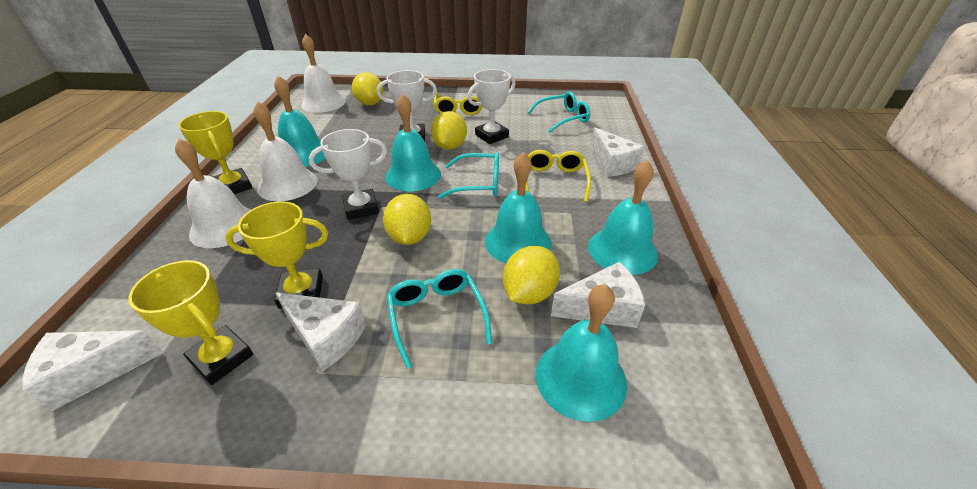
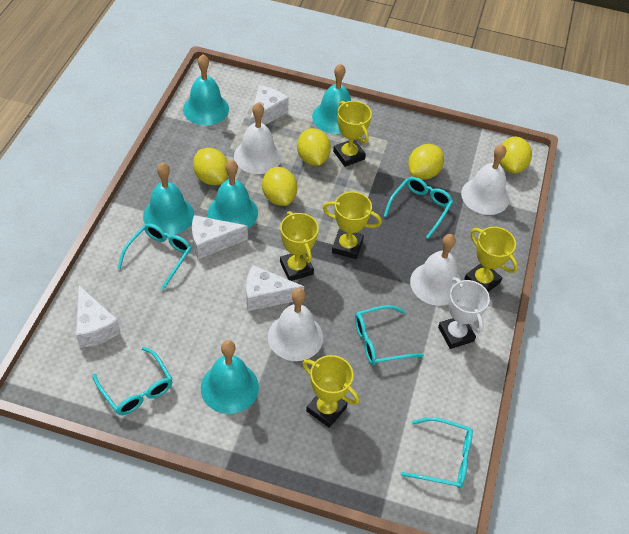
turquoise glasses: 3 -> 5
white bell: 3 -> 4
white trophy: 3 -> 1
yellow glasses: 2 -> 0
yellow lemon: 4 -> 5
yellow trophy: 3 -> 5

